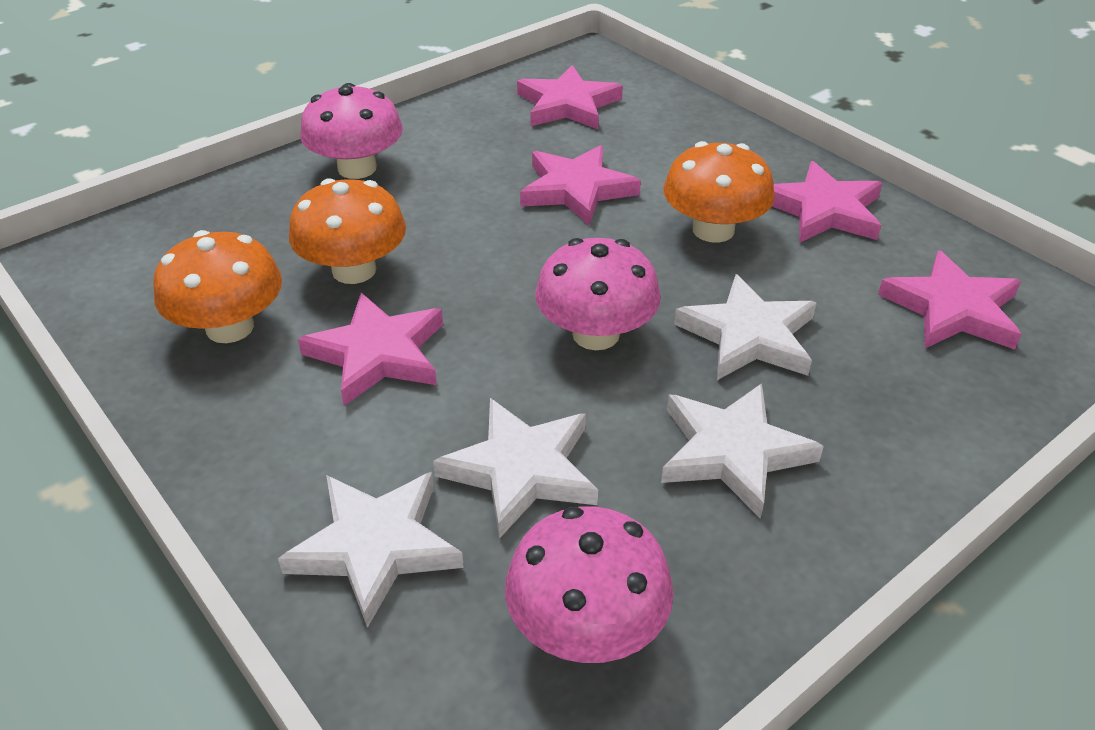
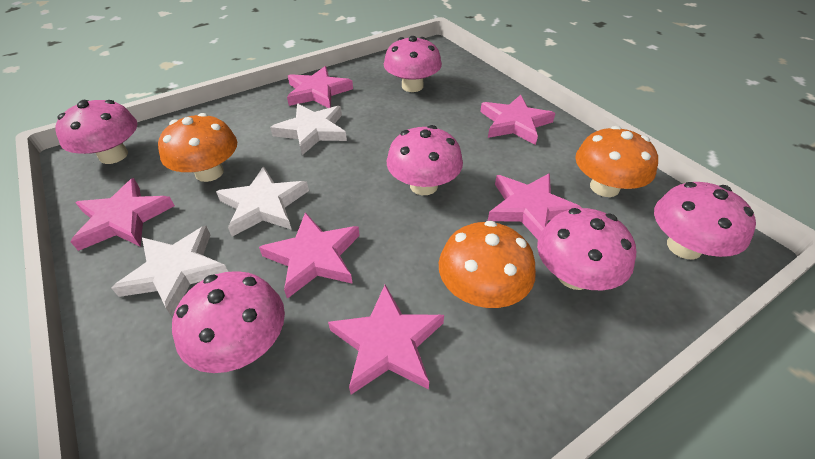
pink mushroom: 3 -> 6
pink star: 5 -> 6
white star: 4 -> 3

